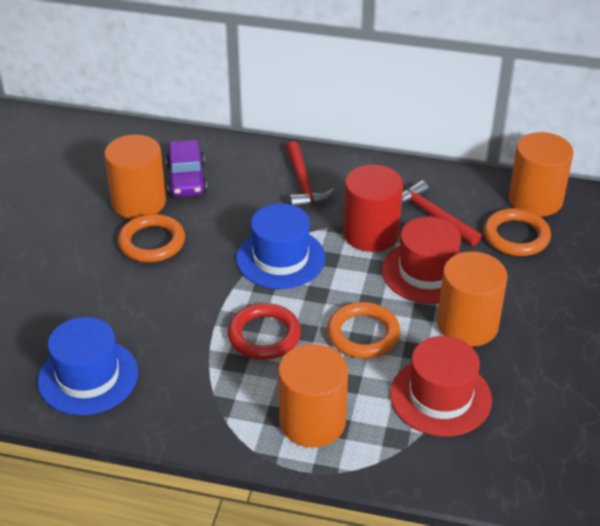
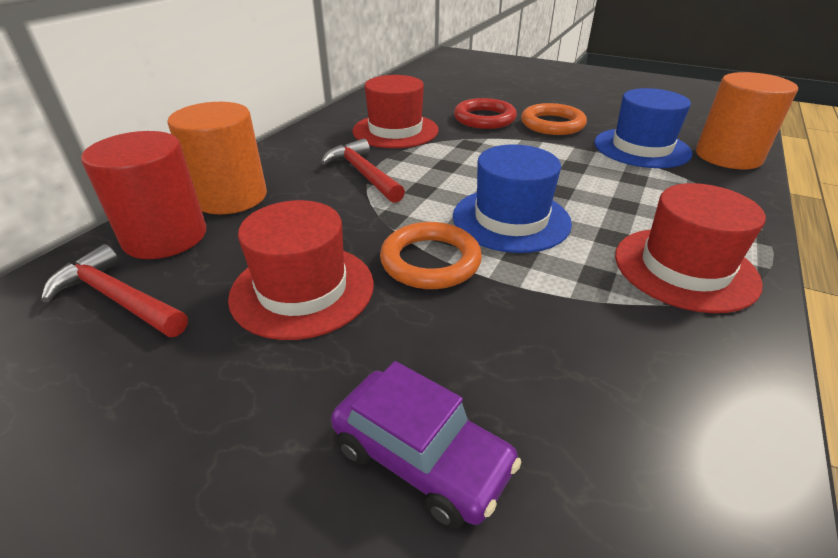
orange cylinder: 4 -> 2
orange ring: 3 -> 2
red hat: 2 -> 3

